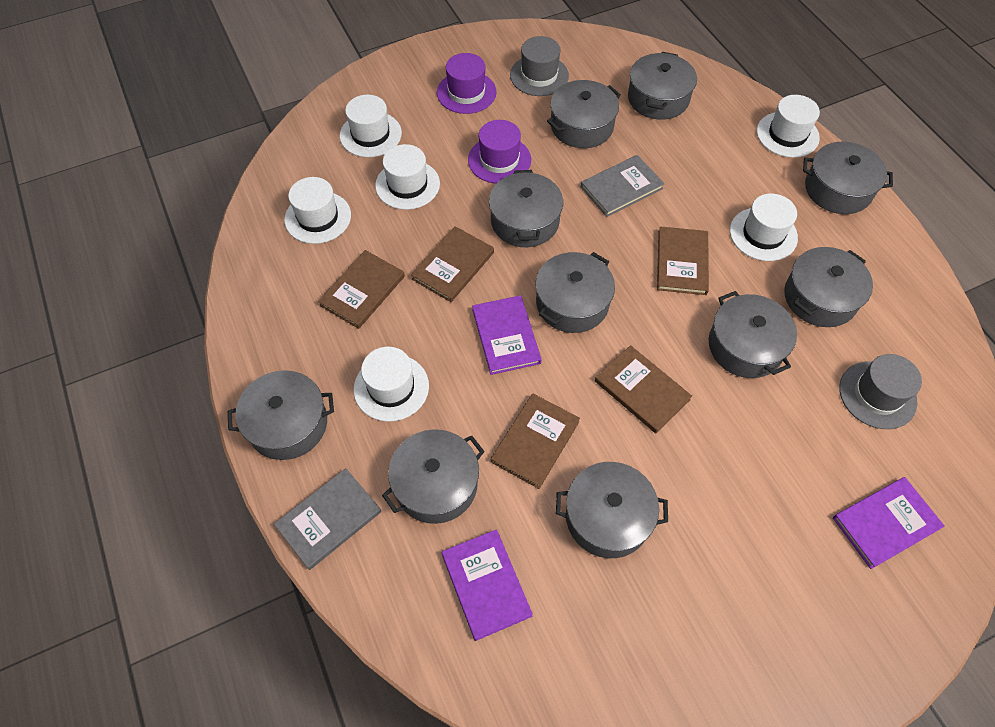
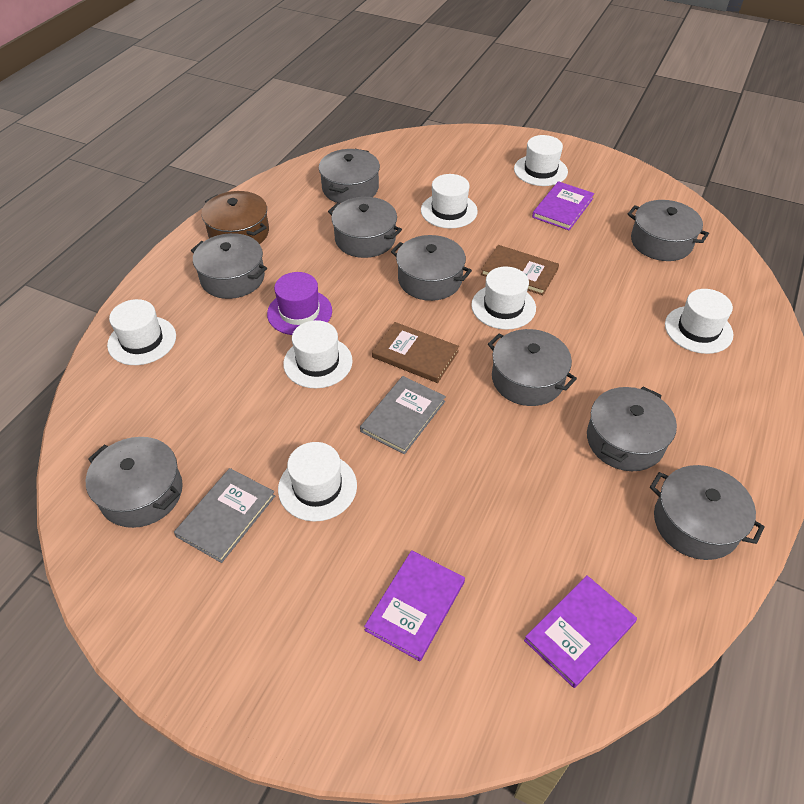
brown book: 5 -> 2
brown pot: 0 -> 1
grey hat: 2 -> 0
grey pot: 10 -> 9
purple hat: 2 -> 1
white hat: 6 -> 7

